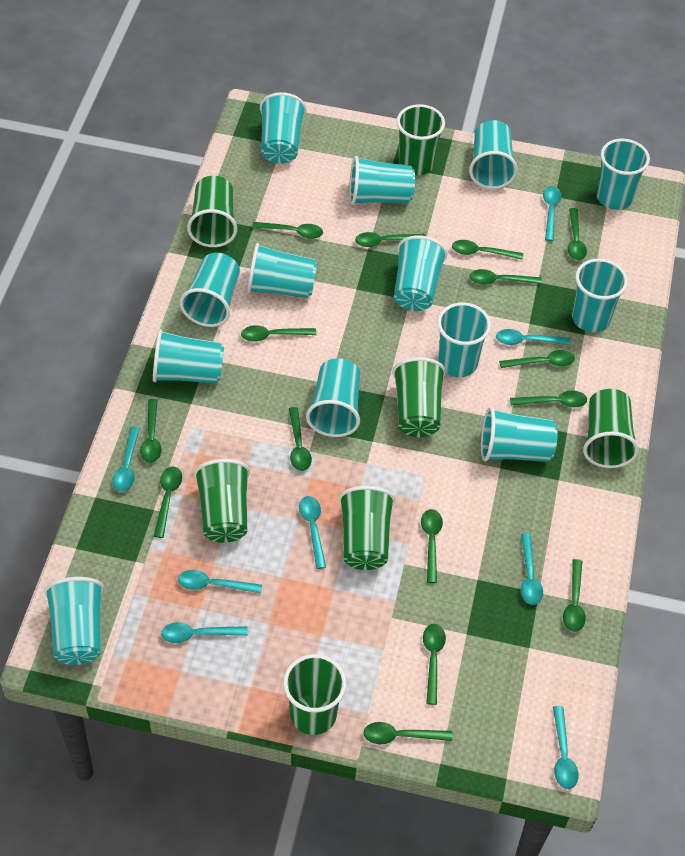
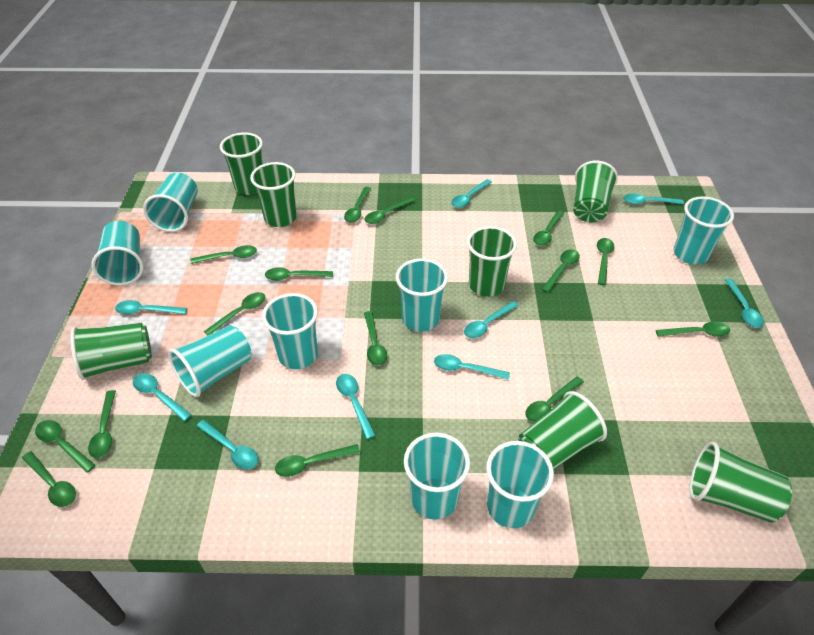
turquoise cup: 13 -> 8
turquoise spoon: 8 -> 9

